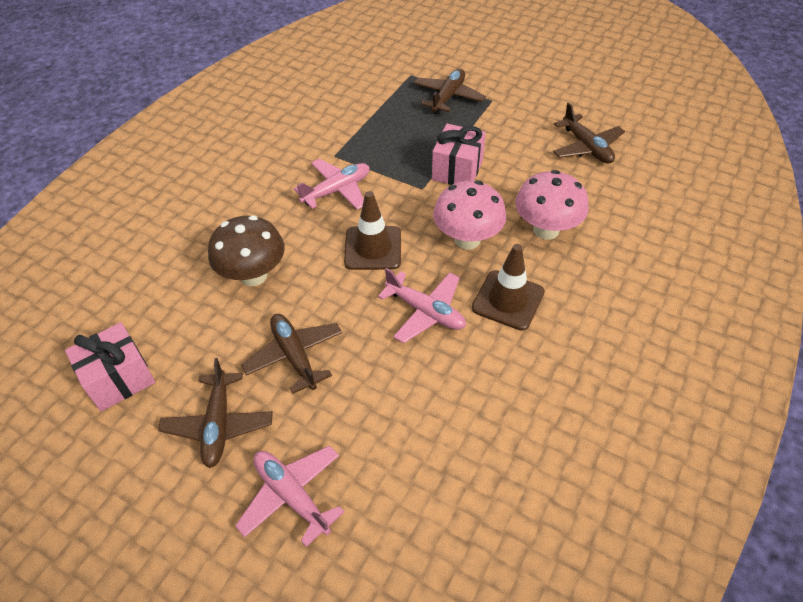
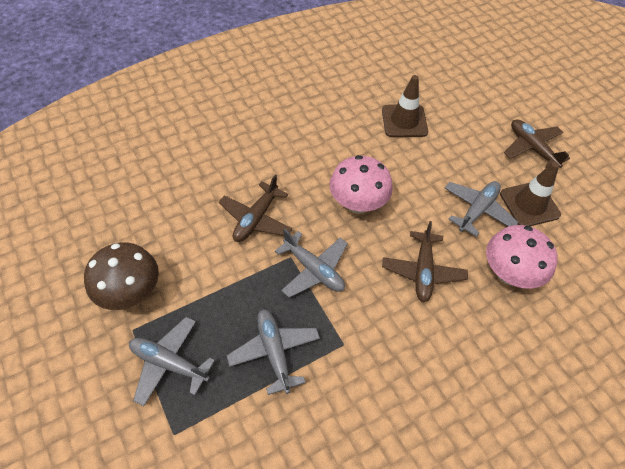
brown plane: 4 -> 3
grey plane: 0 -> 4
pink gift: 2 -> 0
pink plane: 3 -> 0

